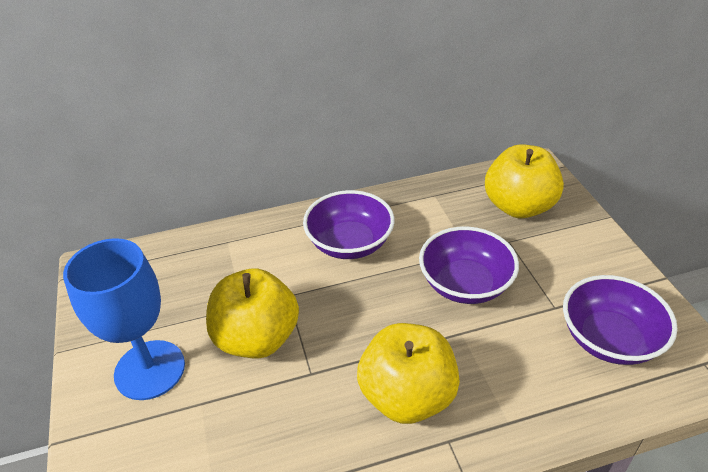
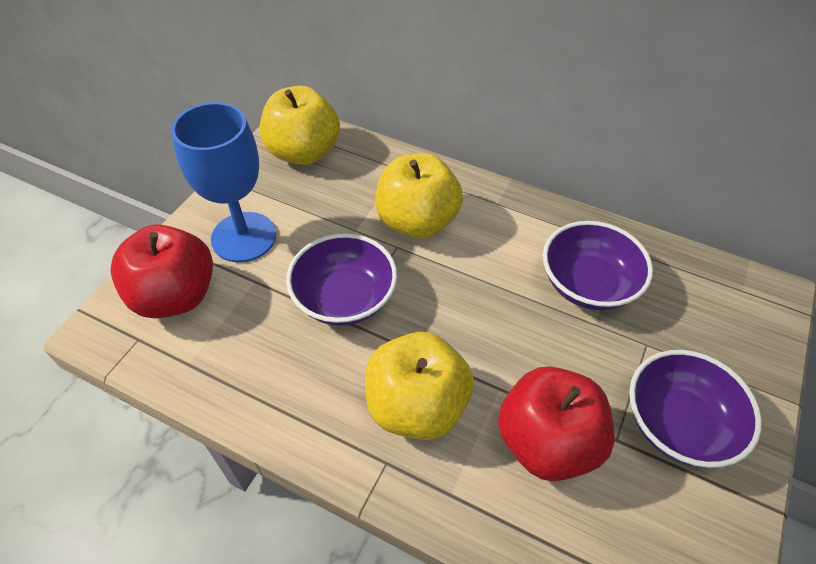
red apple: 0 -> 2

